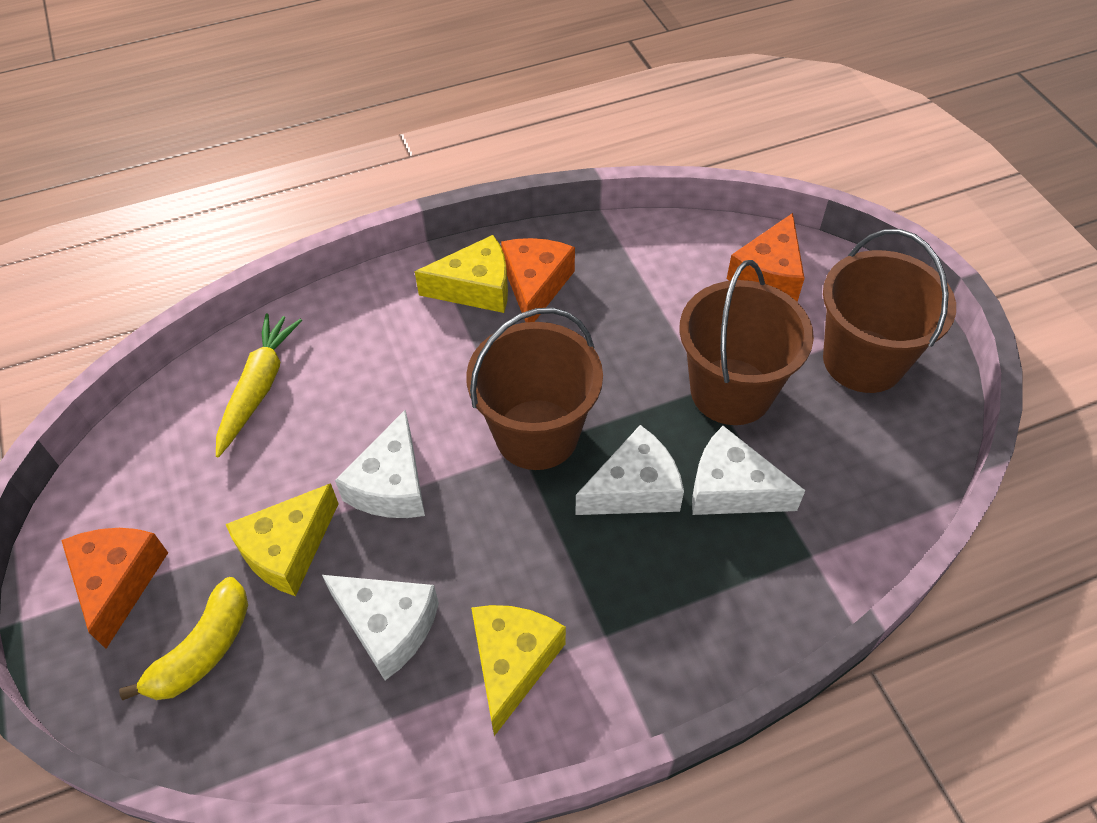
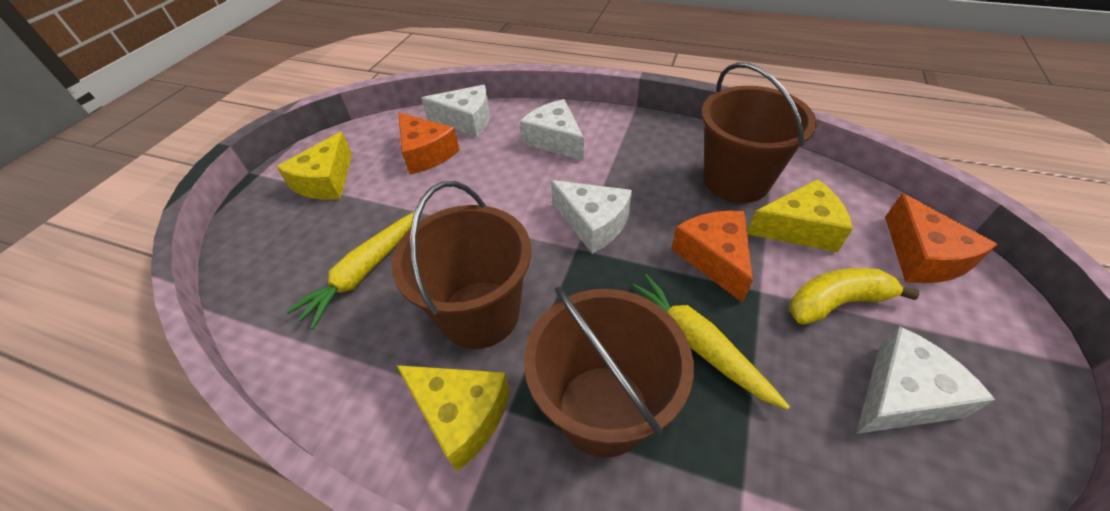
yellow carrot: 1 -> 2

